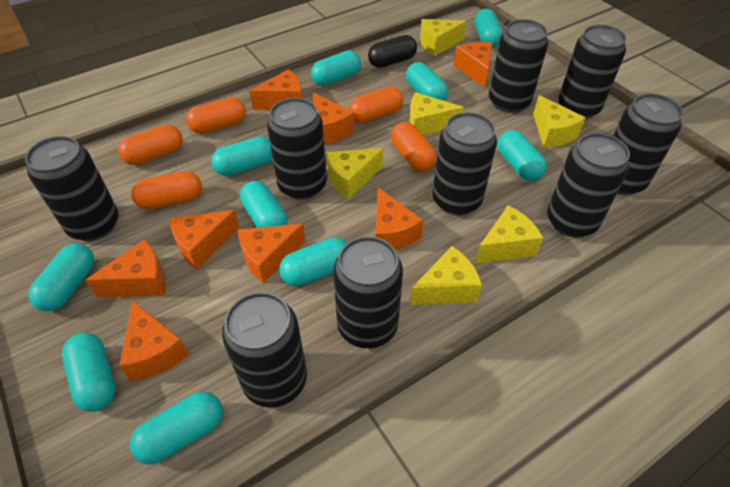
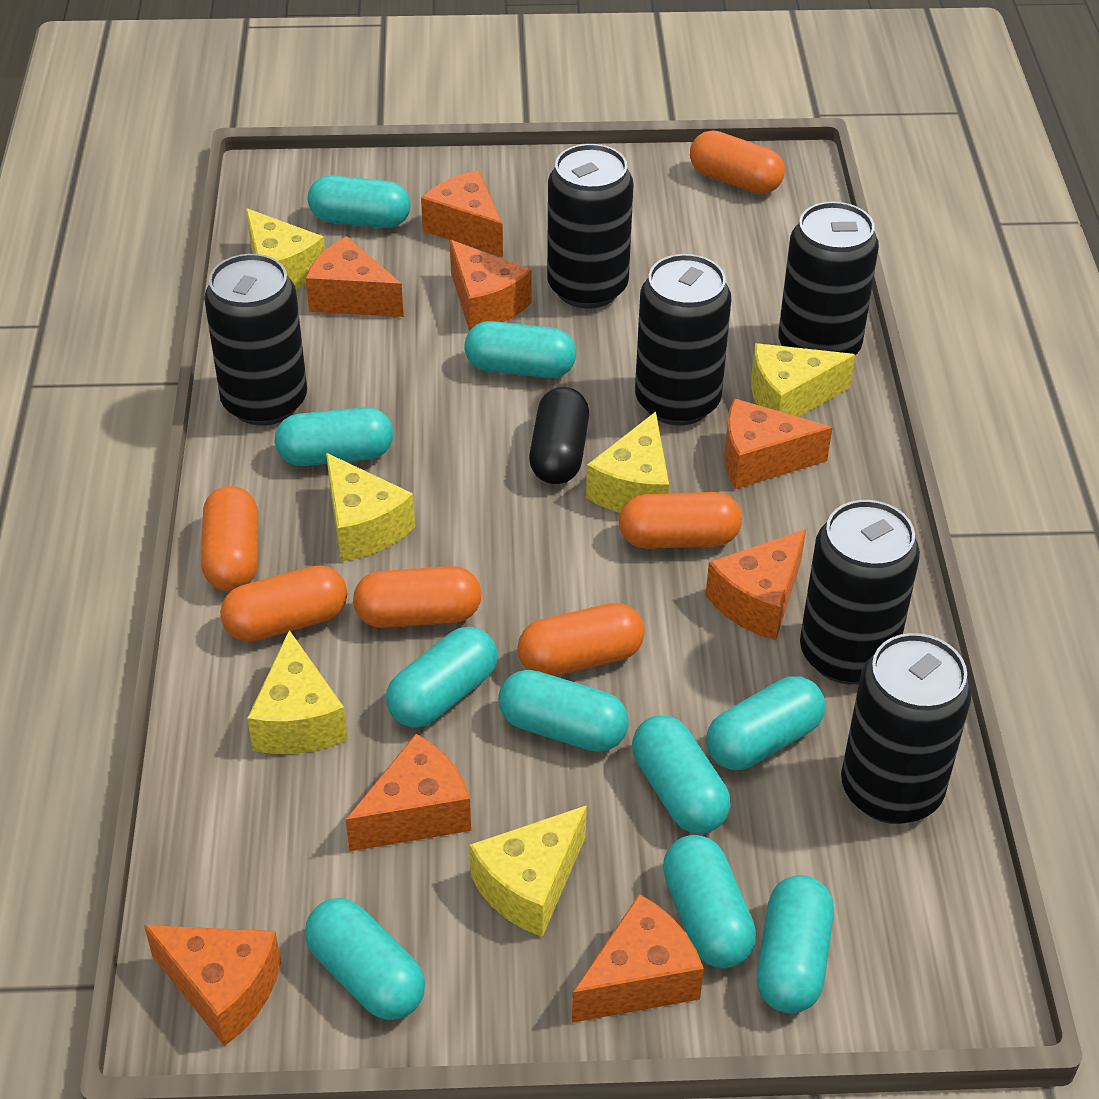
black can: 9 -> 6
orange capsule: 5 -> 6

